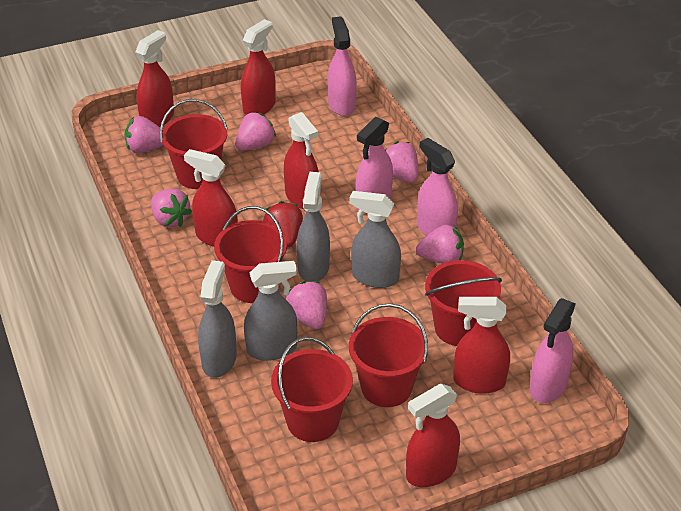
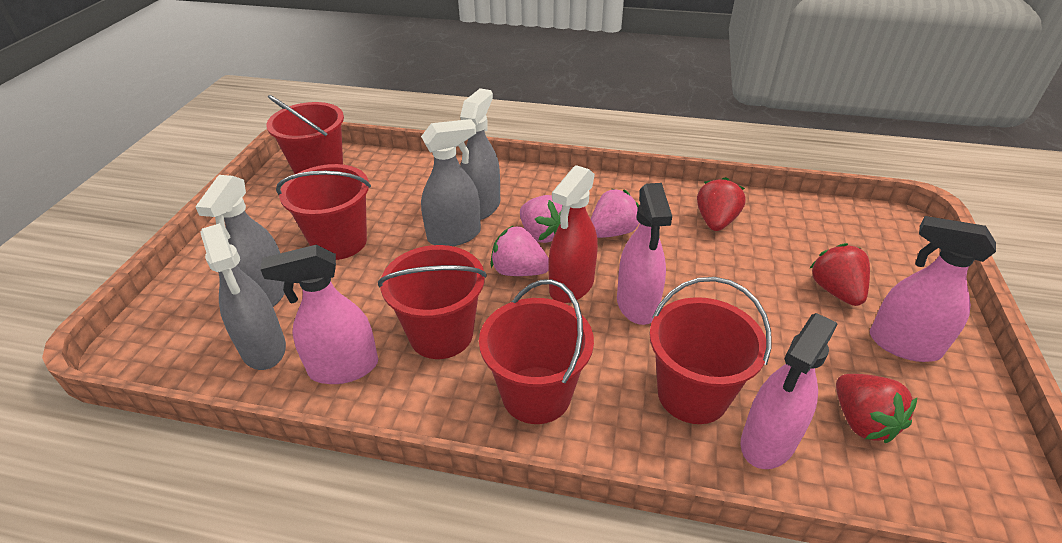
pink strawberry: 6 -> 3
red spray bottle: 6 -> 1
red strawberry: 1 -> 3

